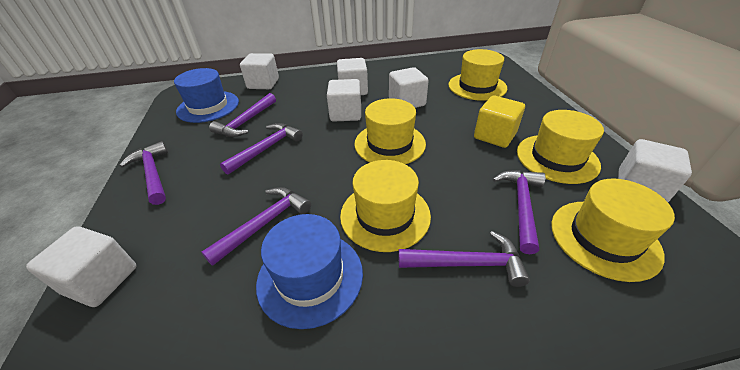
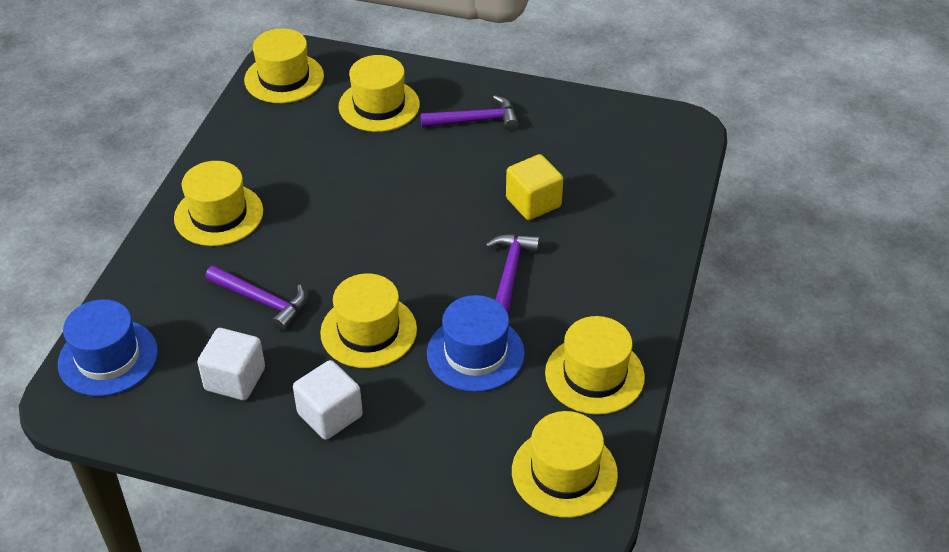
purple hammer: 6 -> 3
white cube: 6 -> 2
yellow hat: 5 -> 6

